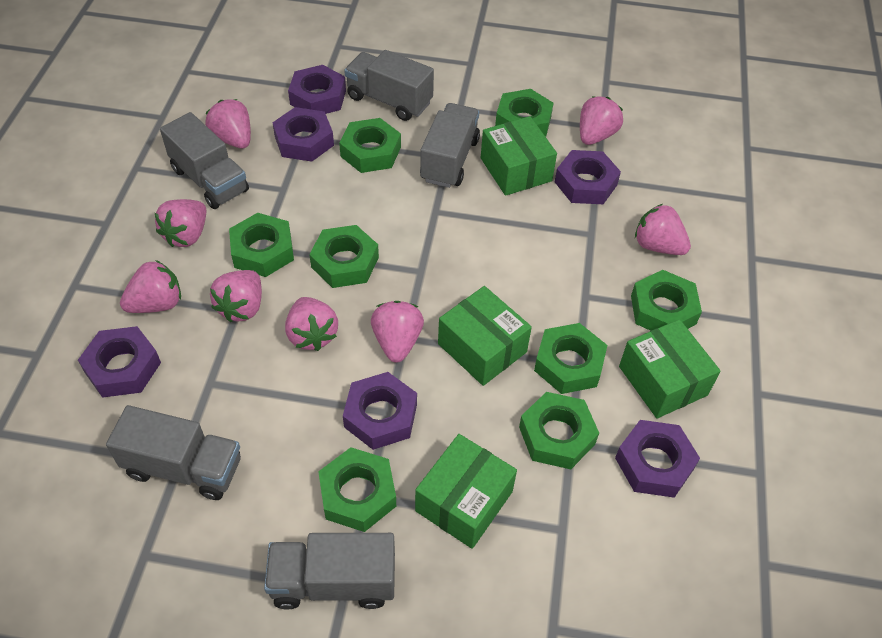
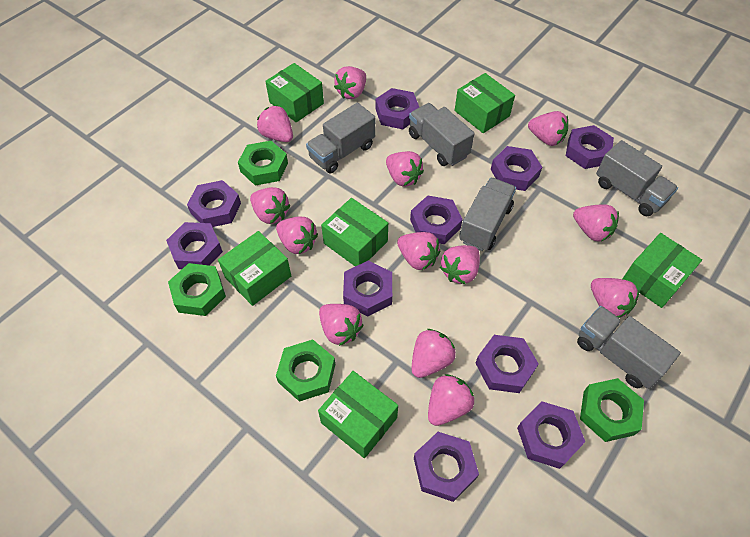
green box: 4 -> 6
green nut: 8 -> 4
pink strawberry: 8 -> 13
purple nut: 6 -> 10

